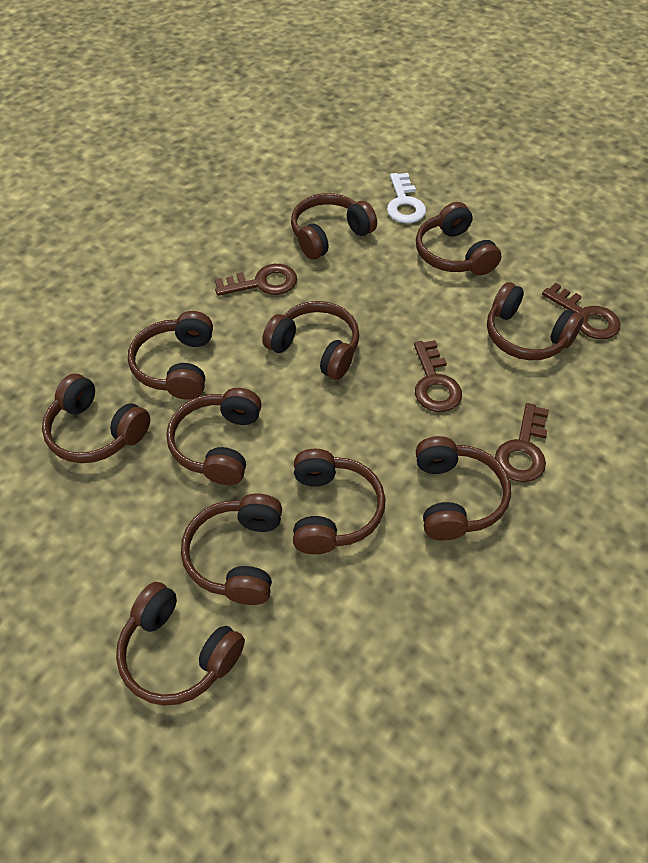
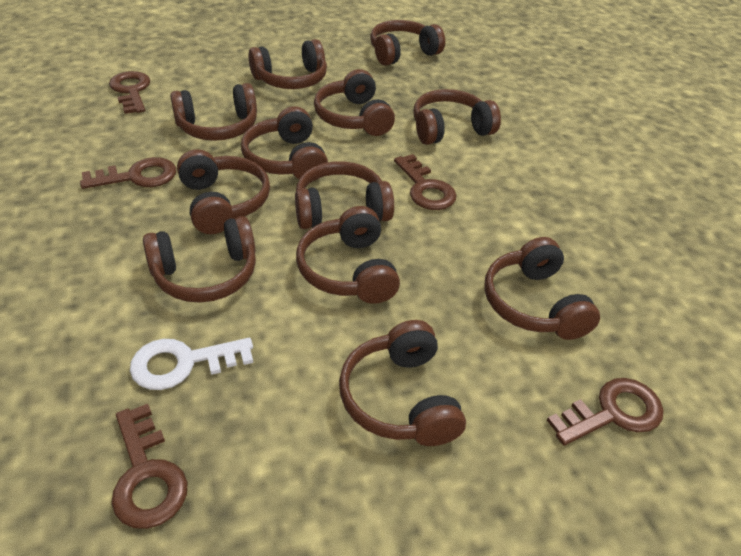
brown headphones: 11 -> 12
brown key: 4 -> 5

